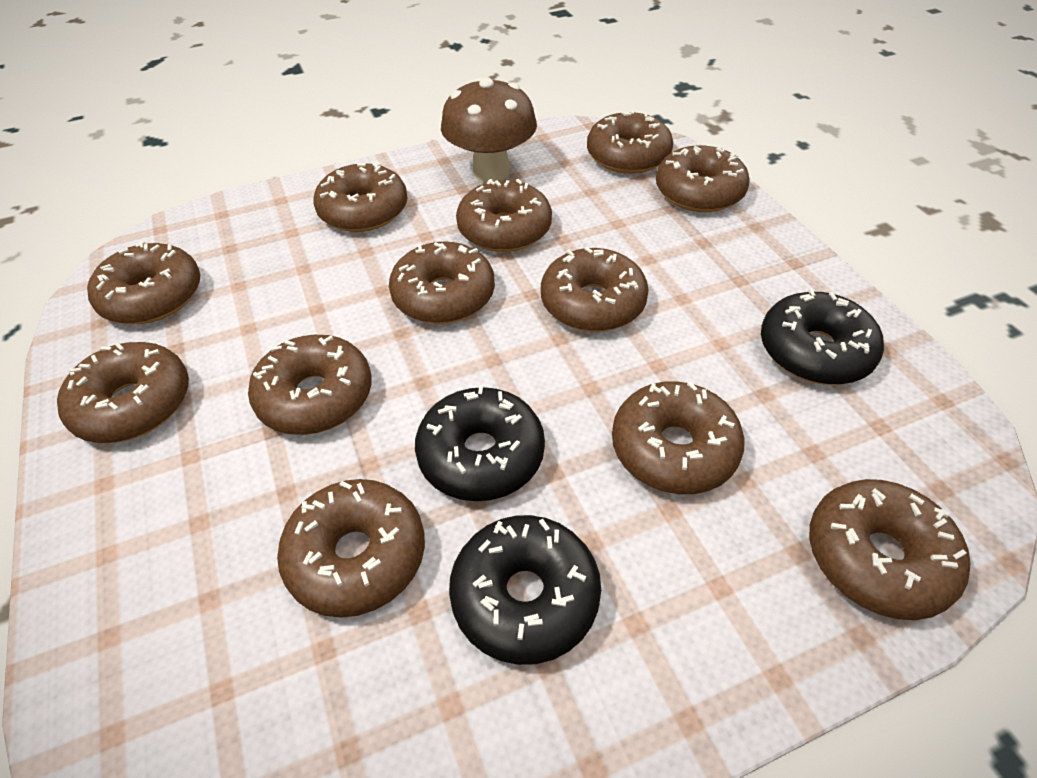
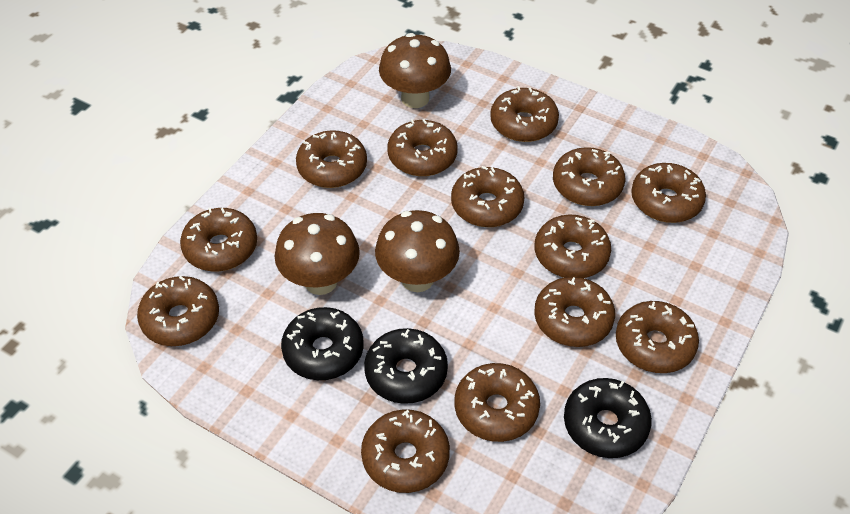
brown donut: 12 -> 13
brown mushroom: 1 -> 3

